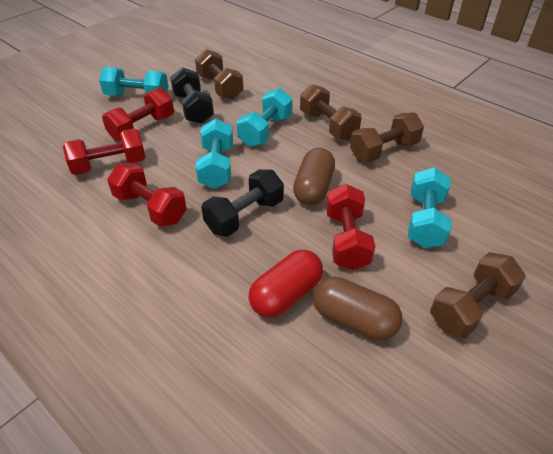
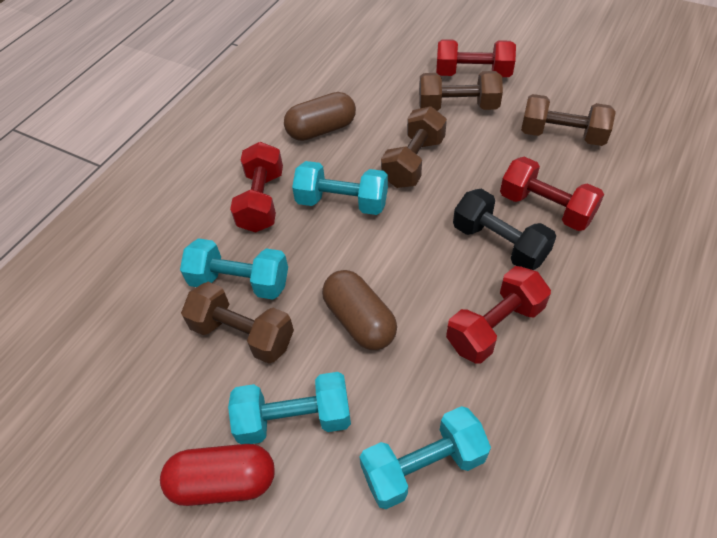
black dumbbell: 2 -> 1

